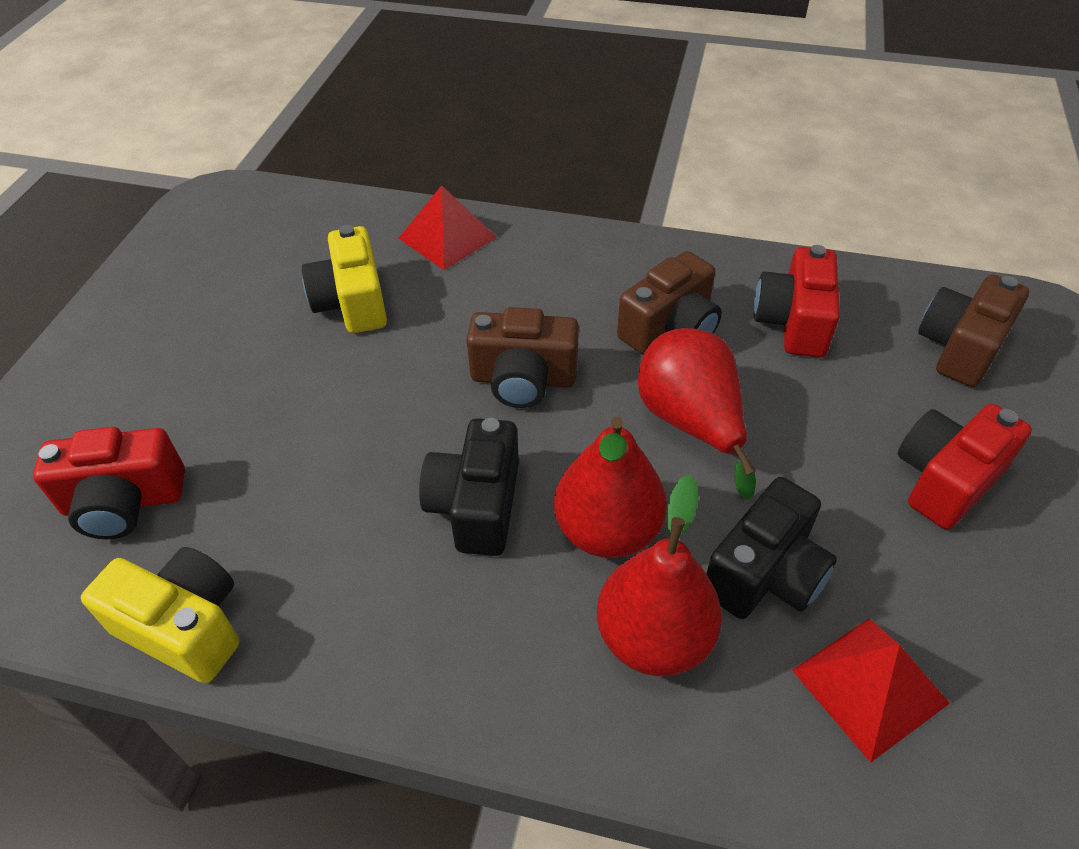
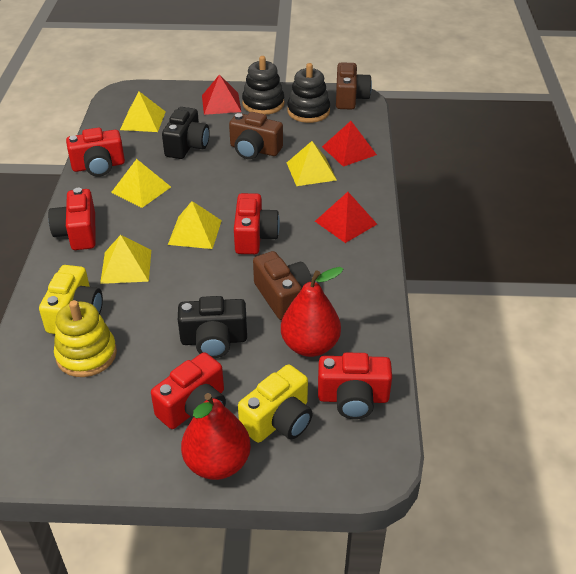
black stacking toy: 0 -> 2
red camera: 3 -> 5
red pear: 3 -> 2
red pyramid: 2 -> 3
yellow pyramid: 0 -> 5
yellow stacking toy: 0 -> 1

